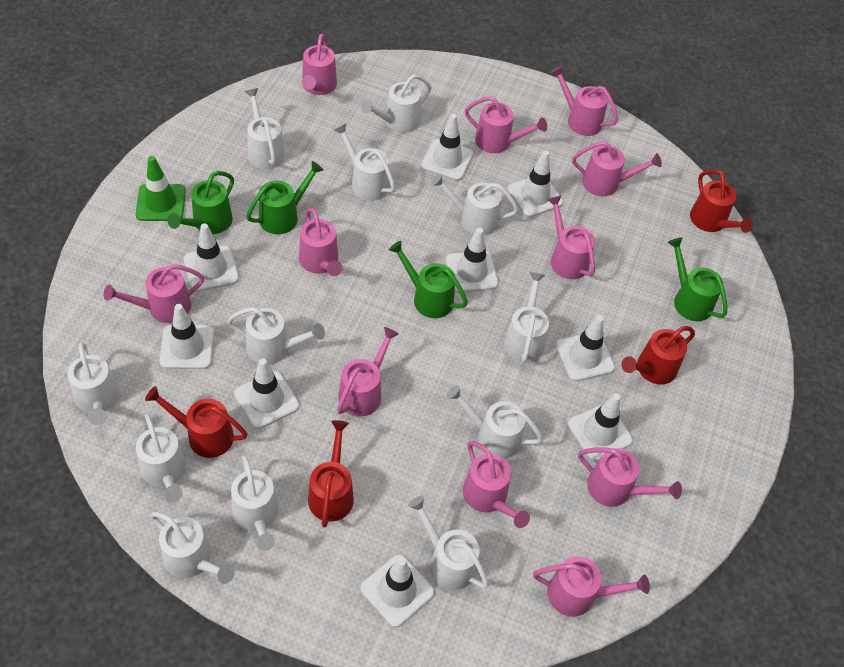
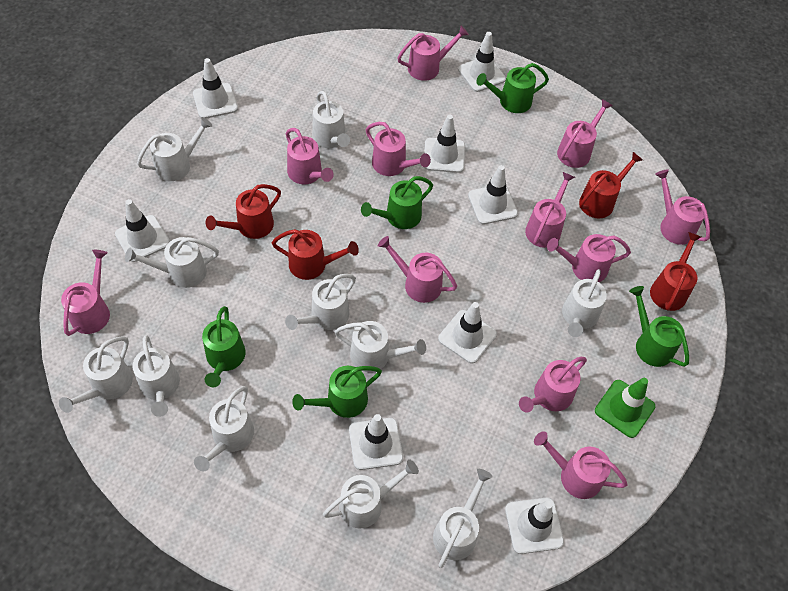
green watering can: 4 -> 5
white traffic cone: 9 -> 8
white watering can: 12 -> 11

